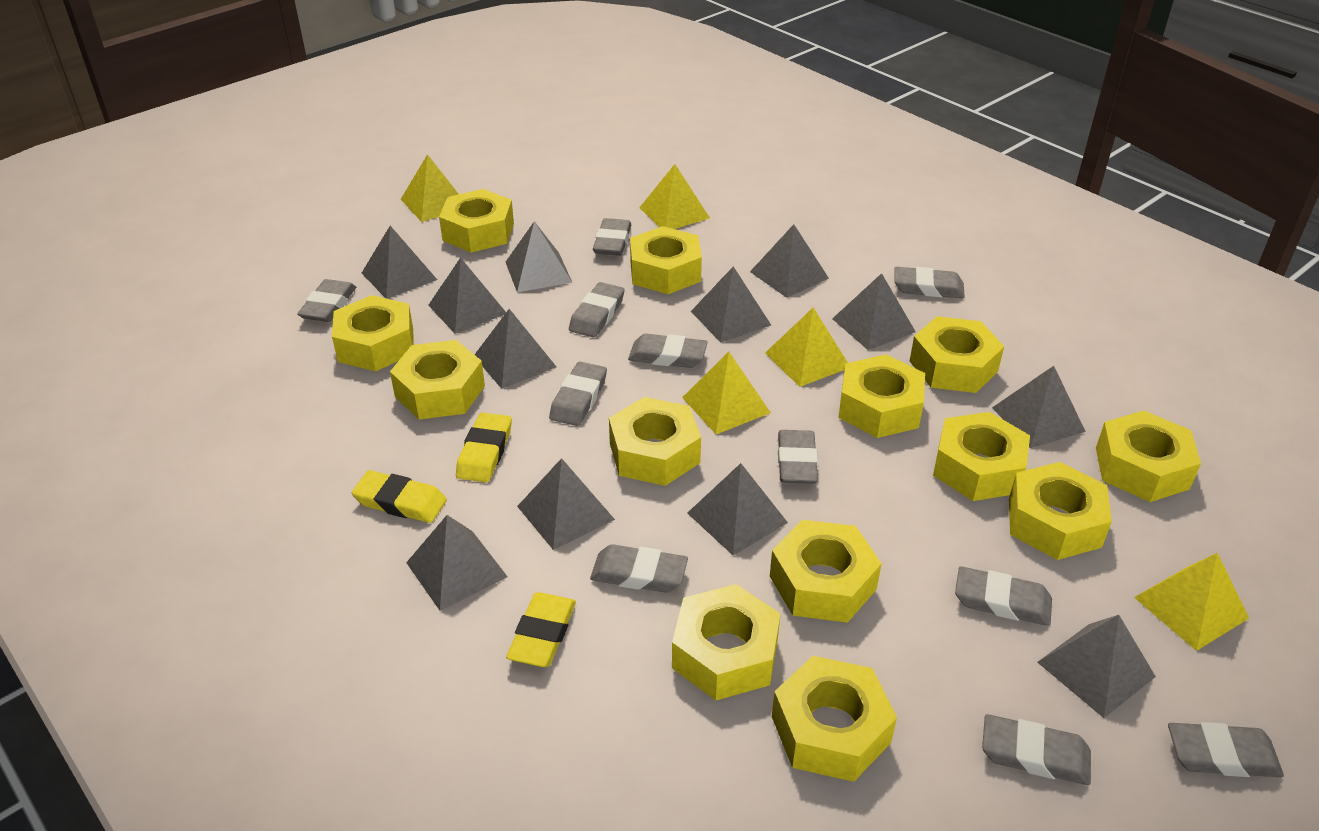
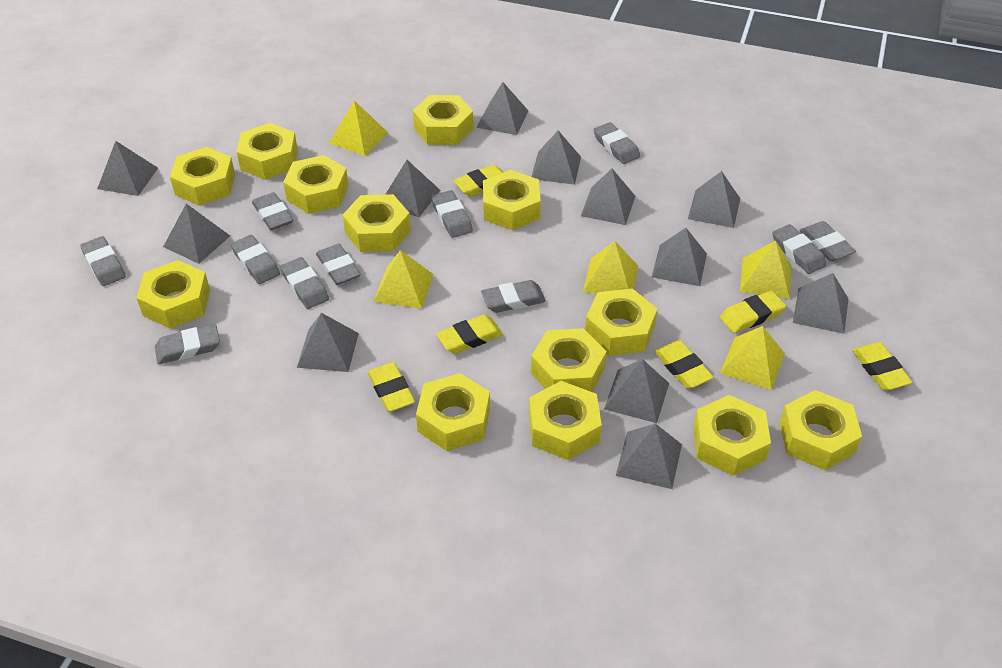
yellow eraser: 3 -> 6

